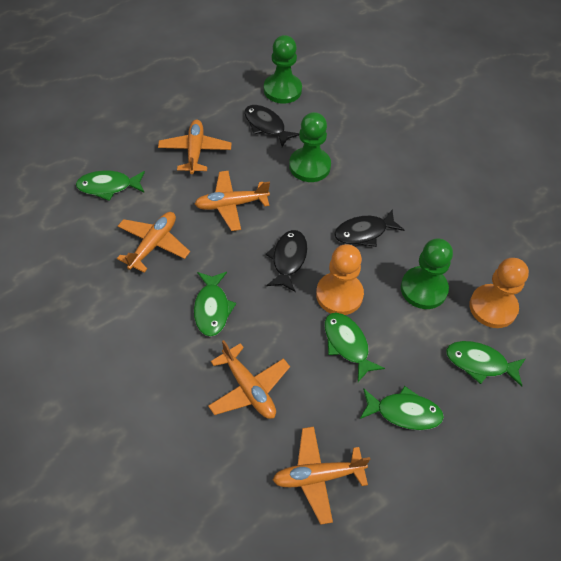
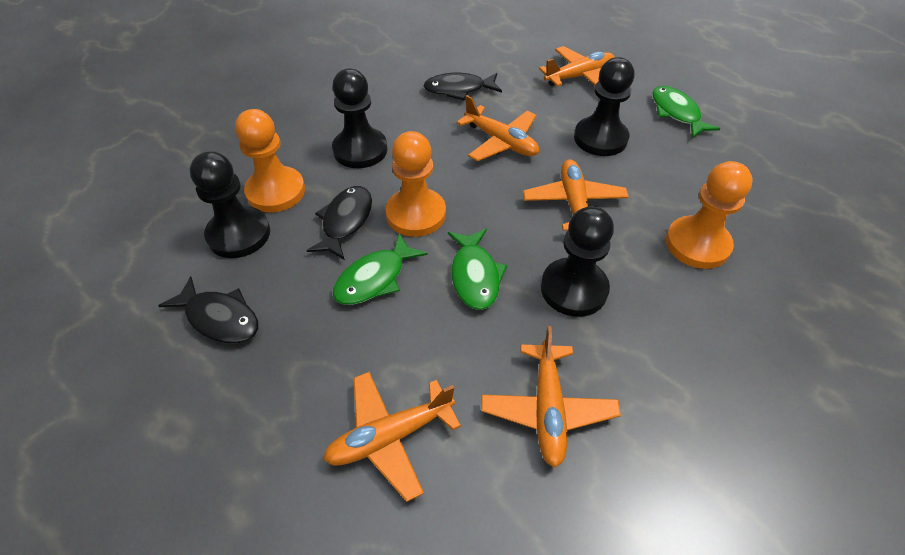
black pawn: 0 -> 4
green fish: 5 -> 3
green pawn: 3 -> 0
orange pawn: 2 -> 3

